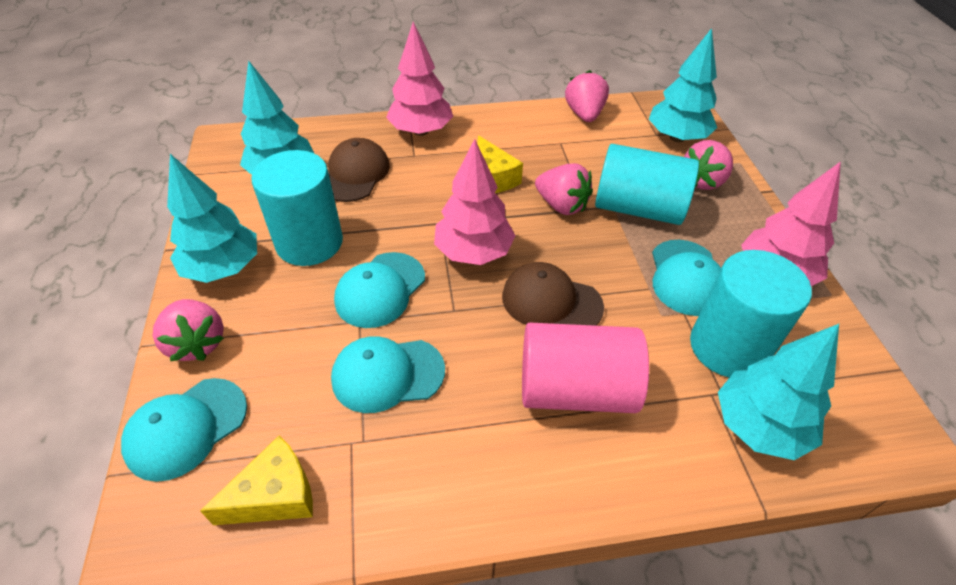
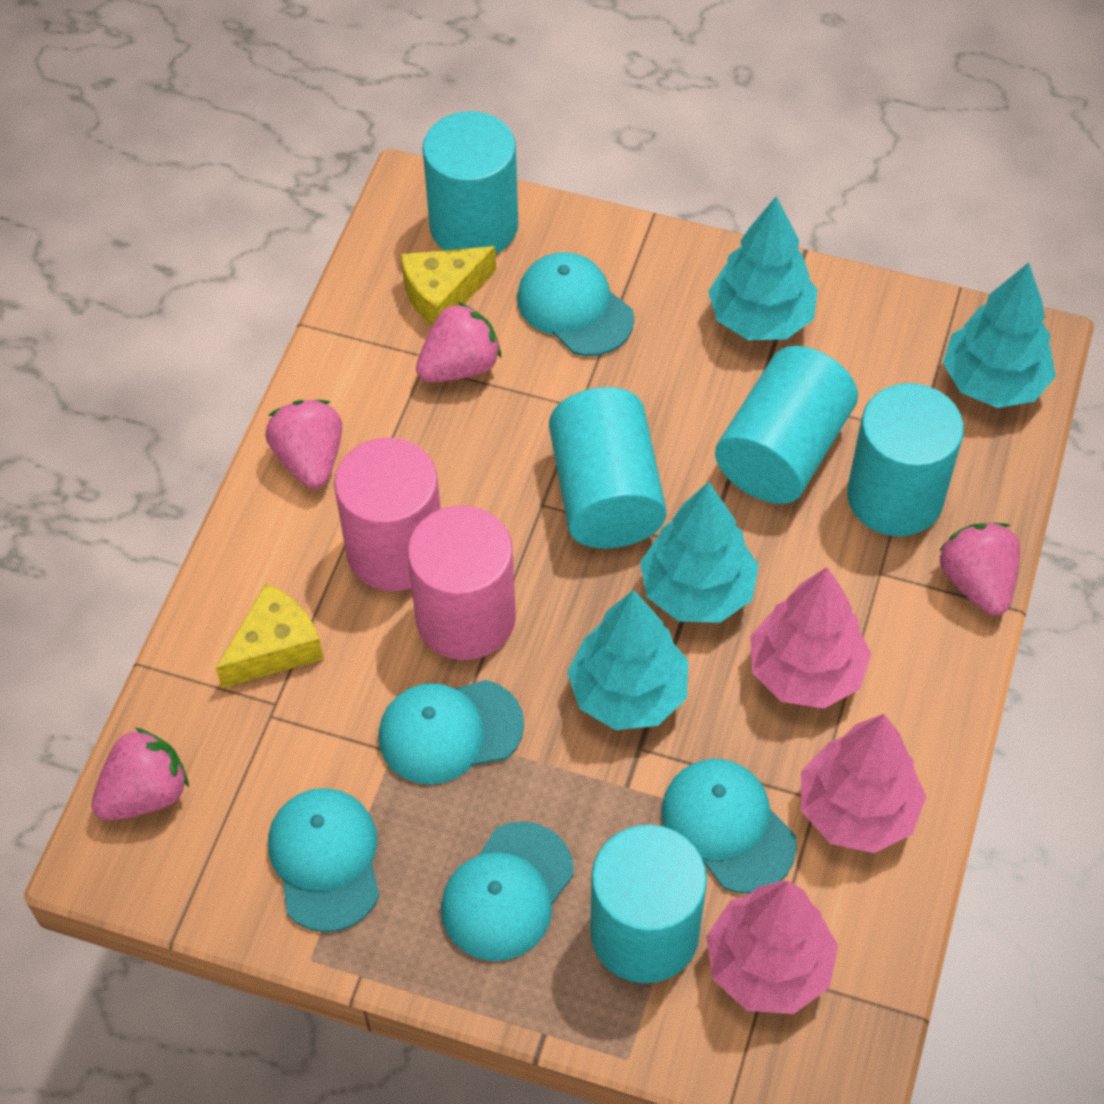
brown cap: 2 -> 0
pink cylinder: 1 -> 2
turquoise cap: 4 -> 5
turquoise cylinder: 3 -> 5

